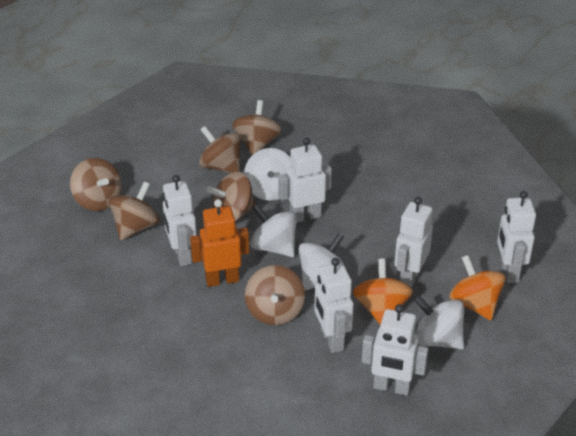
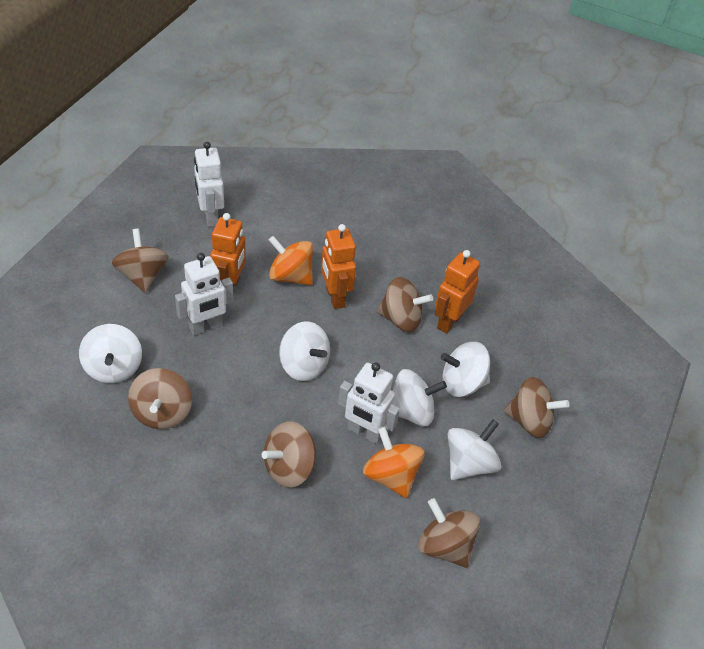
orange robot: 1 -> 3
white robot: 6 -> 3
white spinning top: 4 -> 5

